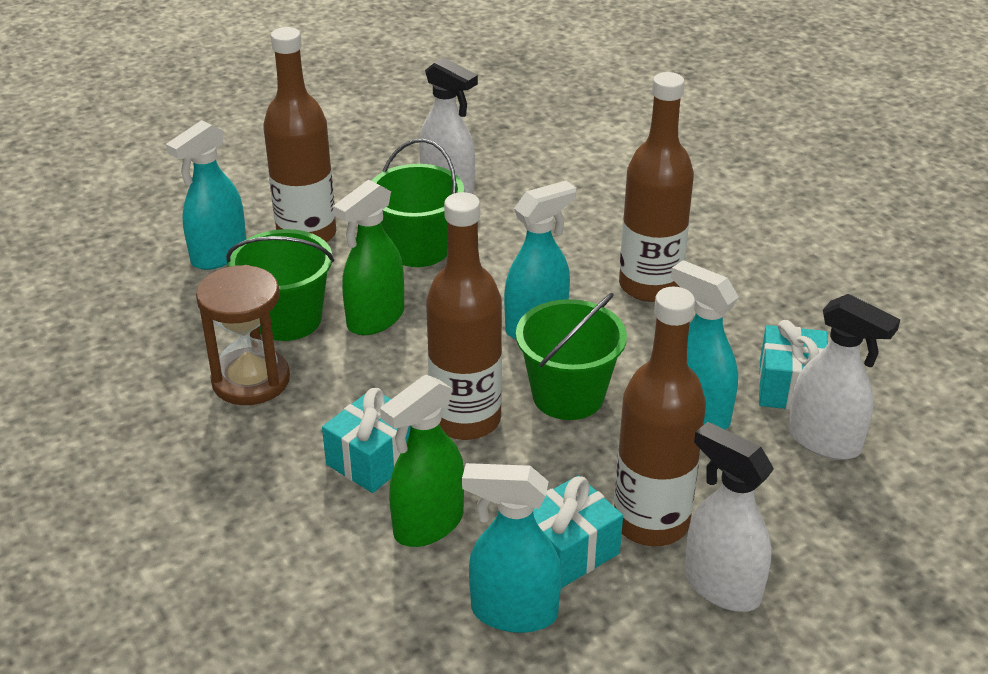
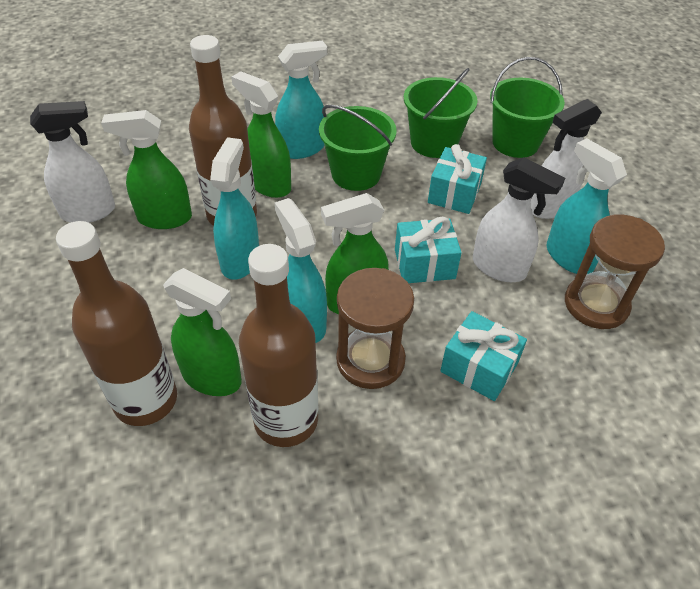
brown bottle: 4 -> 3
brown hourglass: 1 -> 2
green spray bottle: 2 -> 4

